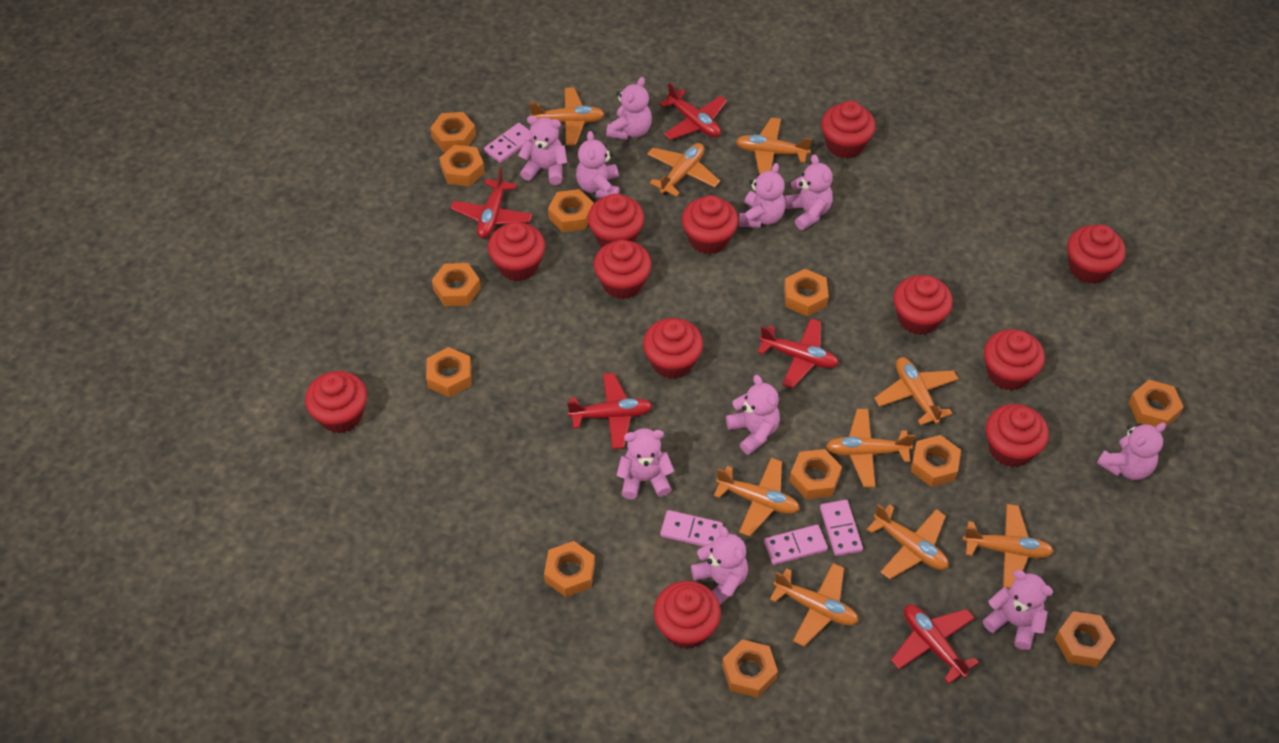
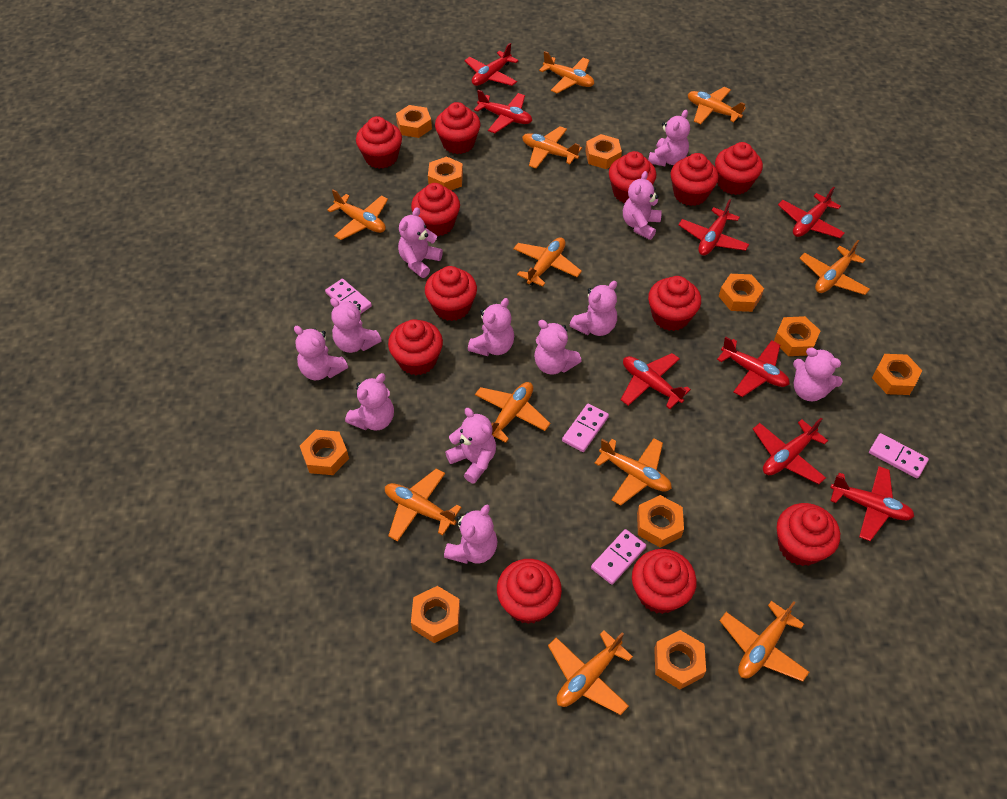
orange nut: 12 -> 10
orange plane: 9 -> 11
pink teddy bear: 10 -> 12
red plane: 5 -> 8

